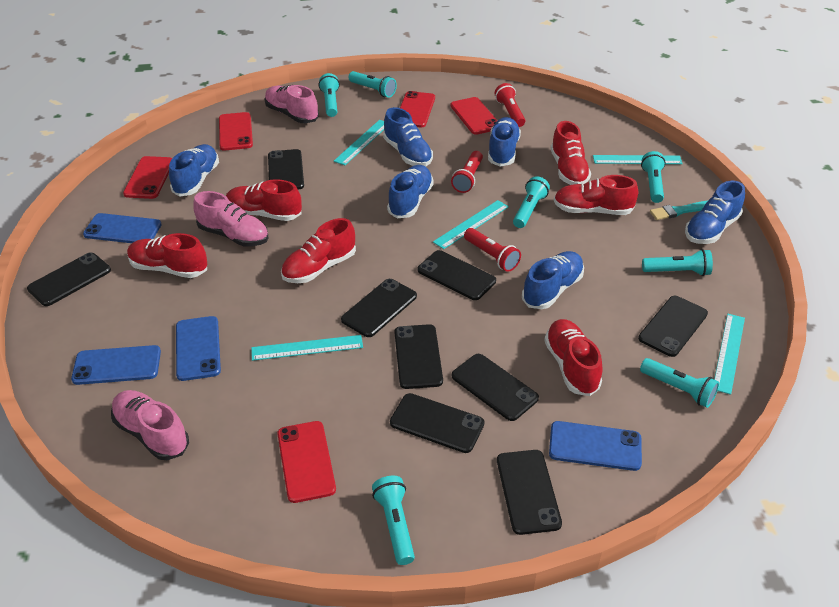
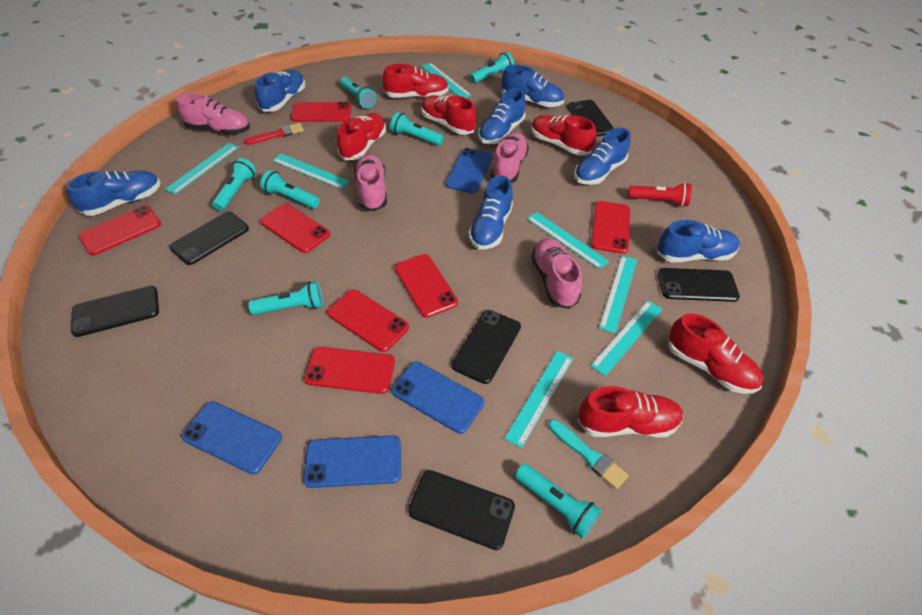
black phone: 9 -> 6
blue shoe: 6 -> 7
pink shoe: 3 -> 4
red brush: 0 -> 1
red flashlight: 3 -> 1
red phone: 5 -> 7
turquoise ruler: 5 -> 7

